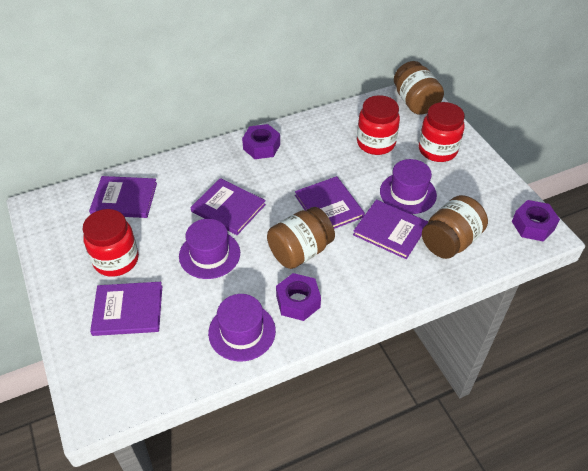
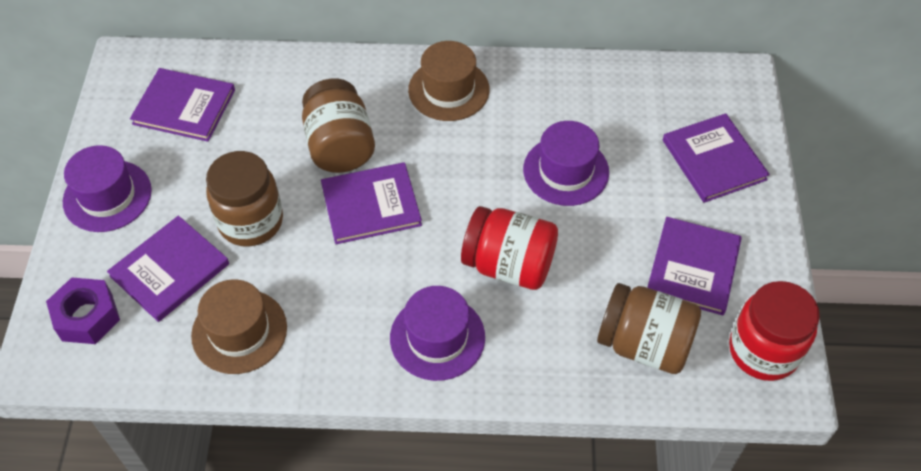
brown hat: 0 -> 2
purple nut: 3 -> 1
red jar: 3 -> 2

